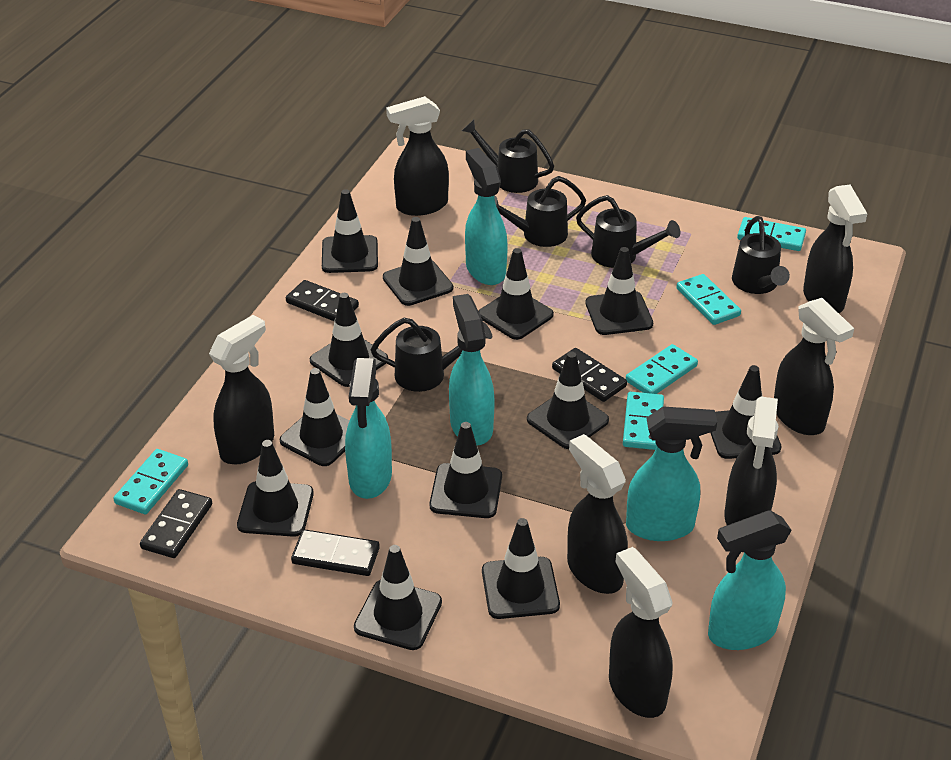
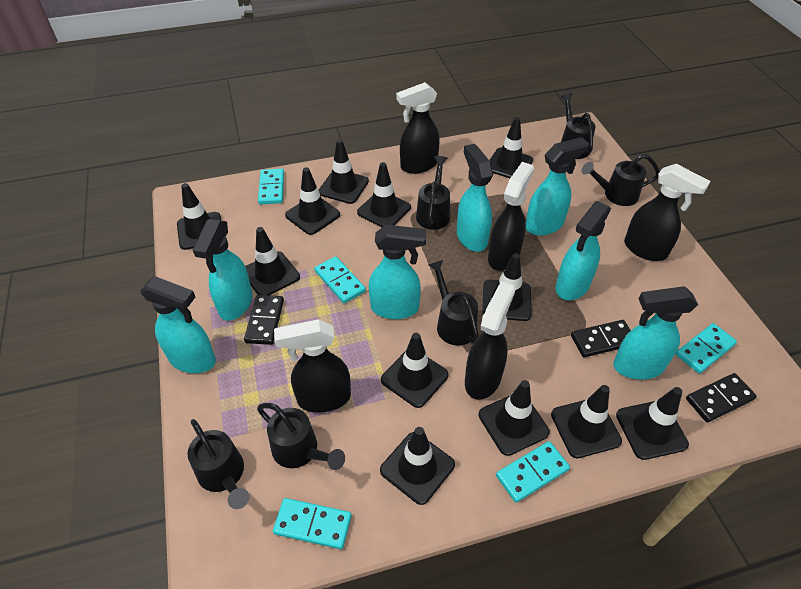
black domino: 4 -> 3
black spray bottle: 7 -> 5
black watering can: 5 -> 6
turquoise spray bottle: 5 -> 7

